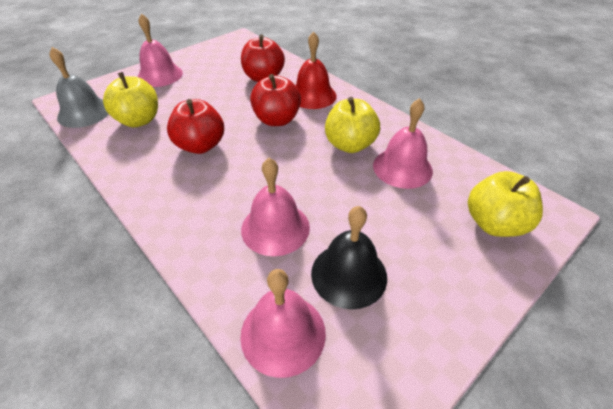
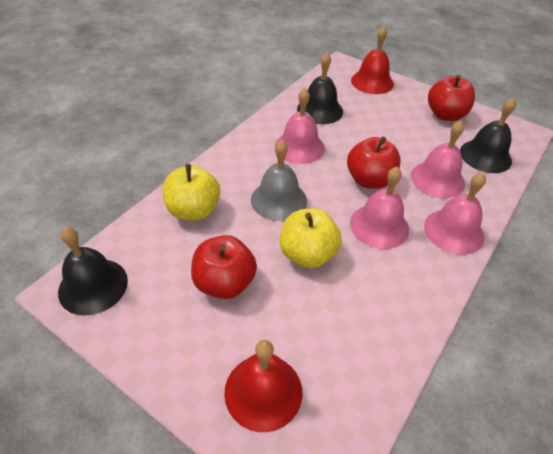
black bell: 1 -> 3
red bell: 1 -> 2
yellow apple: 3 -> 2

